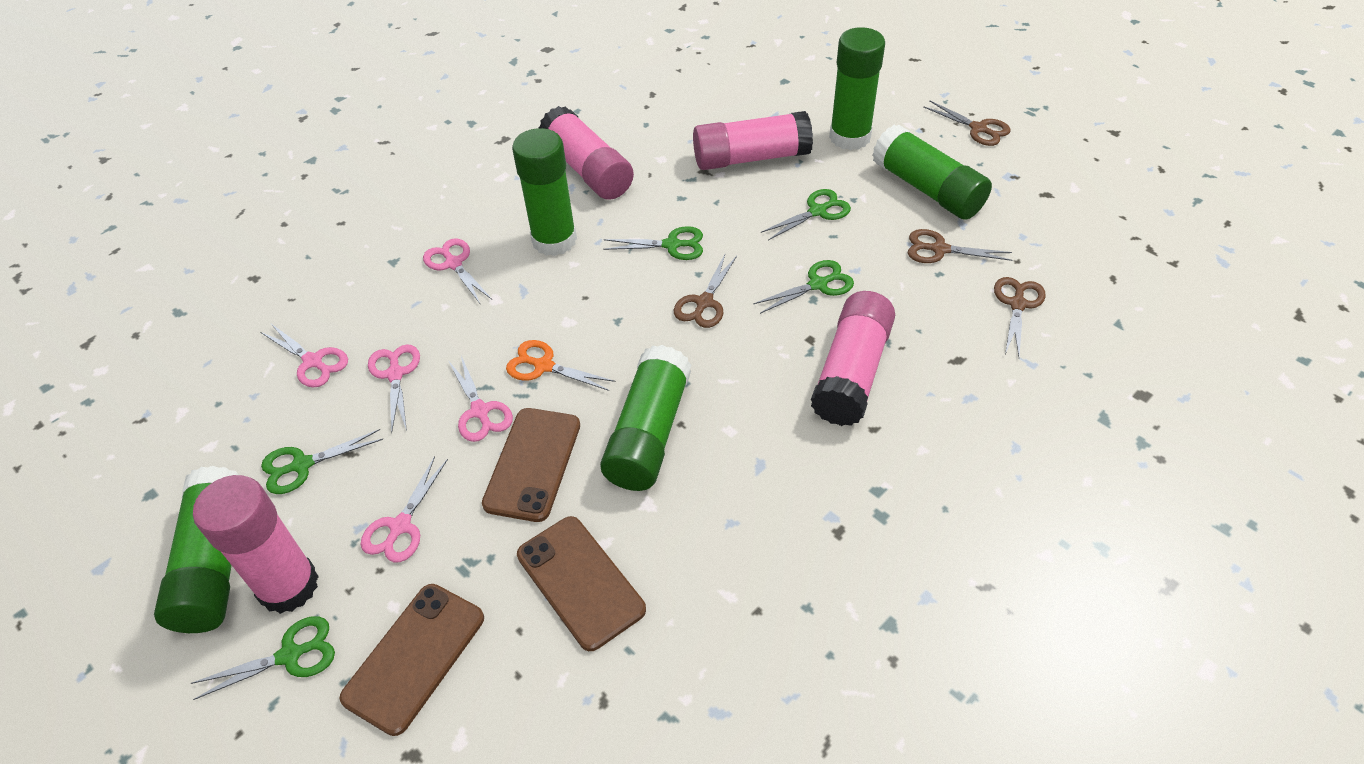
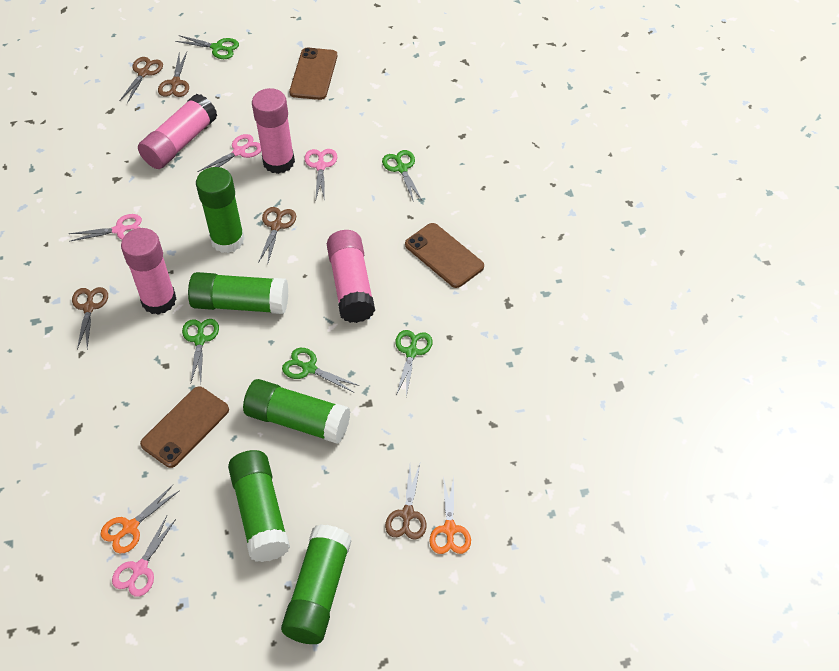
brown scissors: 4 -> 5
orange scissors: 1 -> 2
pink scissors: 5 -> 4

